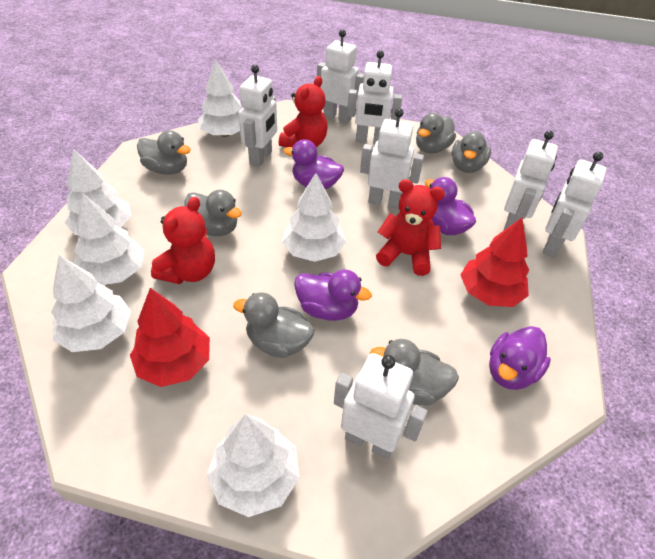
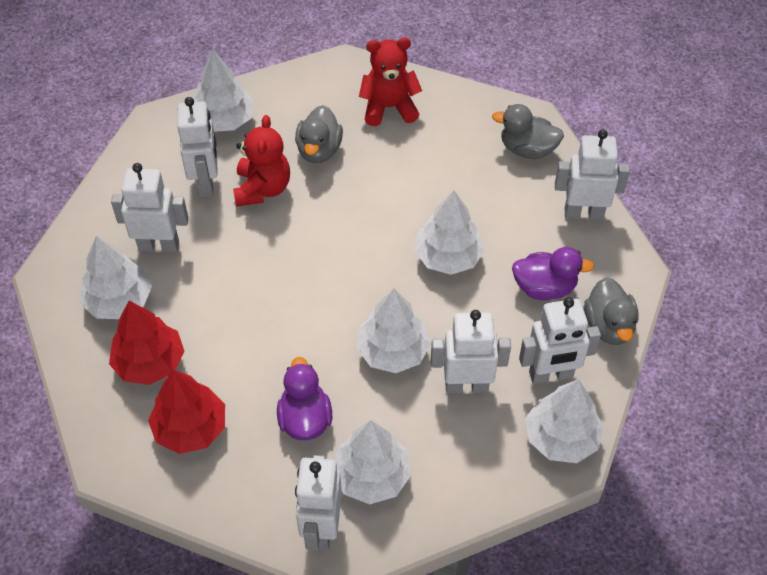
grey duck: 6 -> 3
purple duck: 4 -> 2
red teddy bear: 3 -> 2
white robot: 7 -> 6

